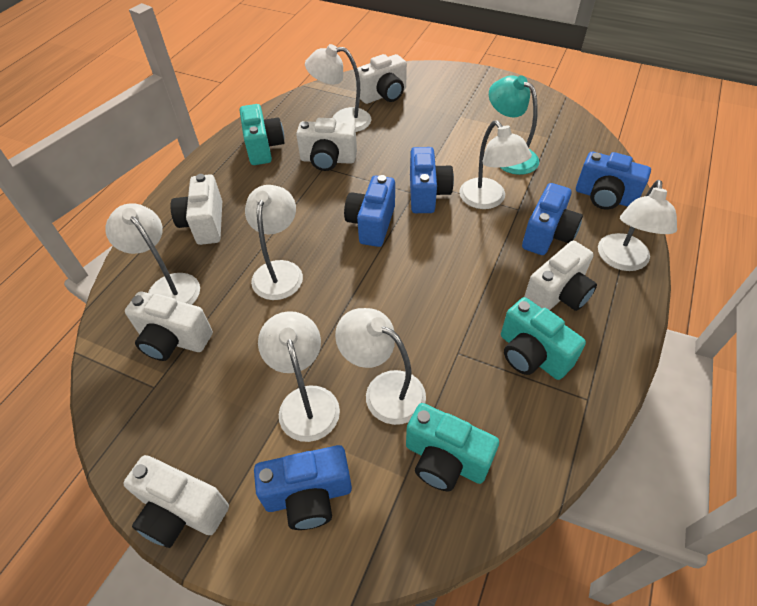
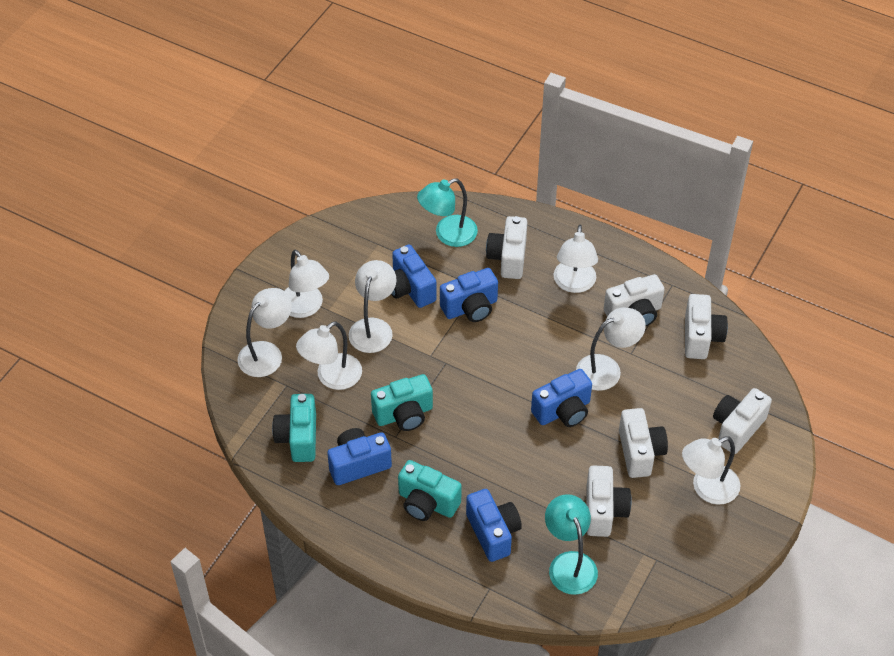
turquoise lamp: 1 -> 2

